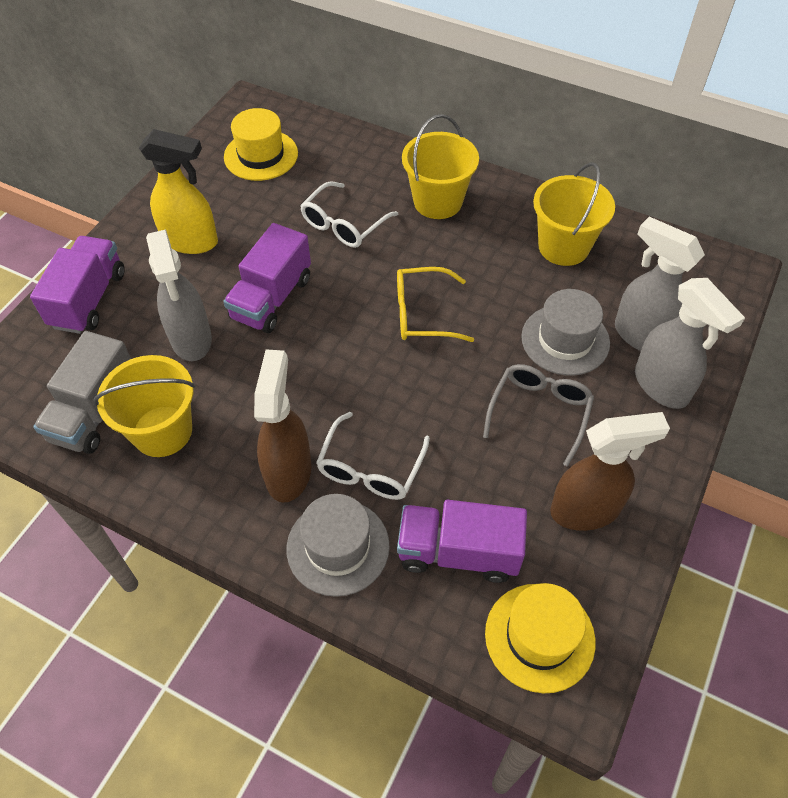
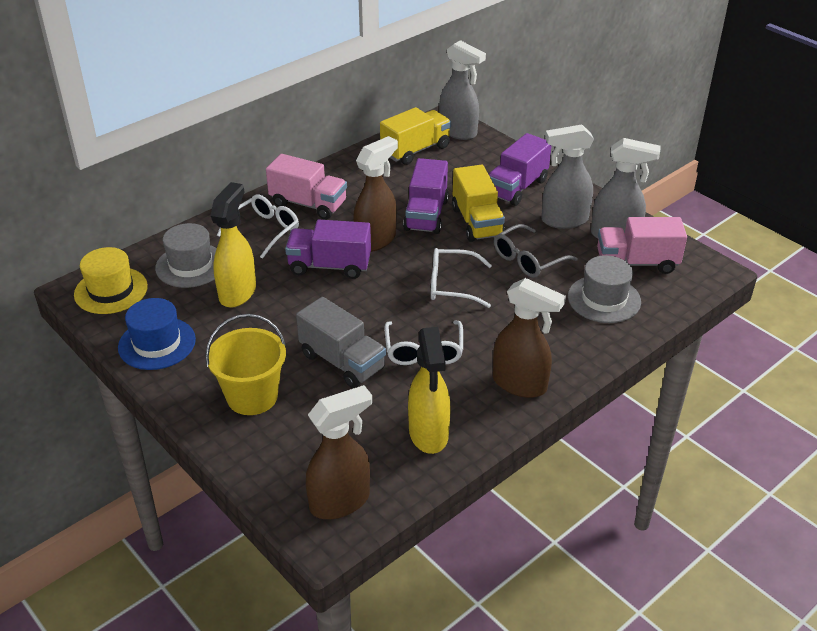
blue hat: 0 -> 1
brown spray bottle: 2 -> 3
pink truck: 0 -> 2
white glasses: 2 -> 3
yellow bucket: 3 -> 1
yellow glasses: 1 -> 0
yellow hat: 2 -> 1
yellow spray bottle: 1 -> 2
yellow truck: 0 -> 2

